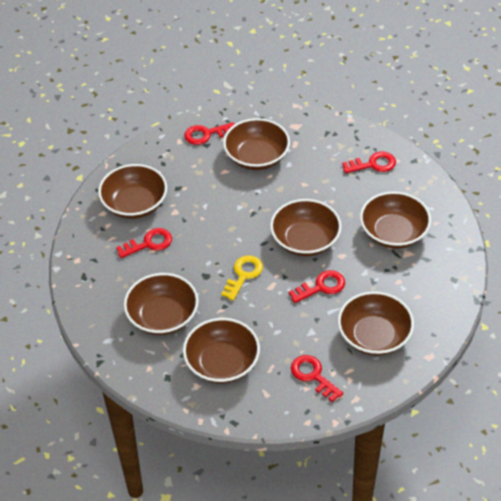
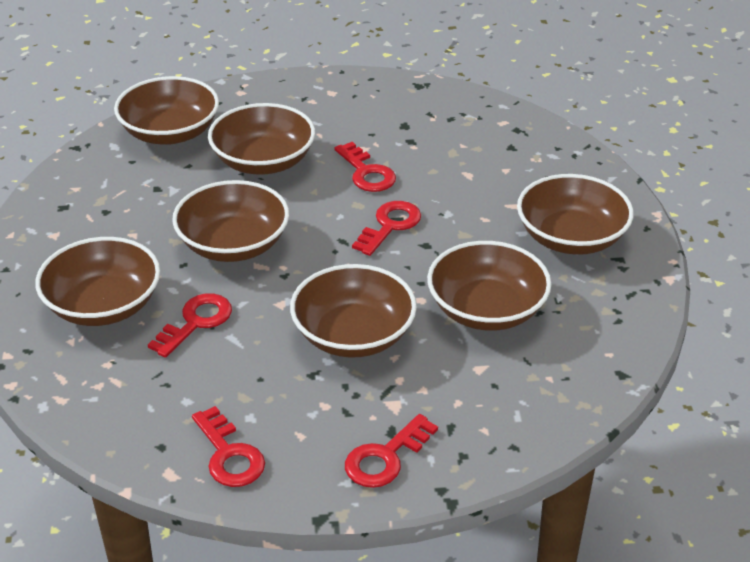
yellow key: 1 -> 0

